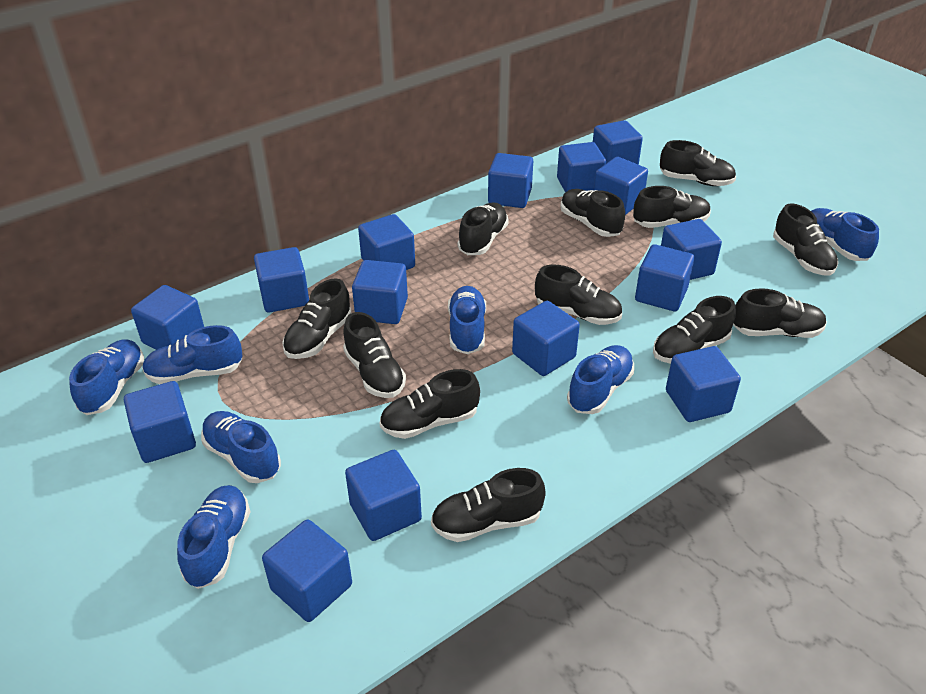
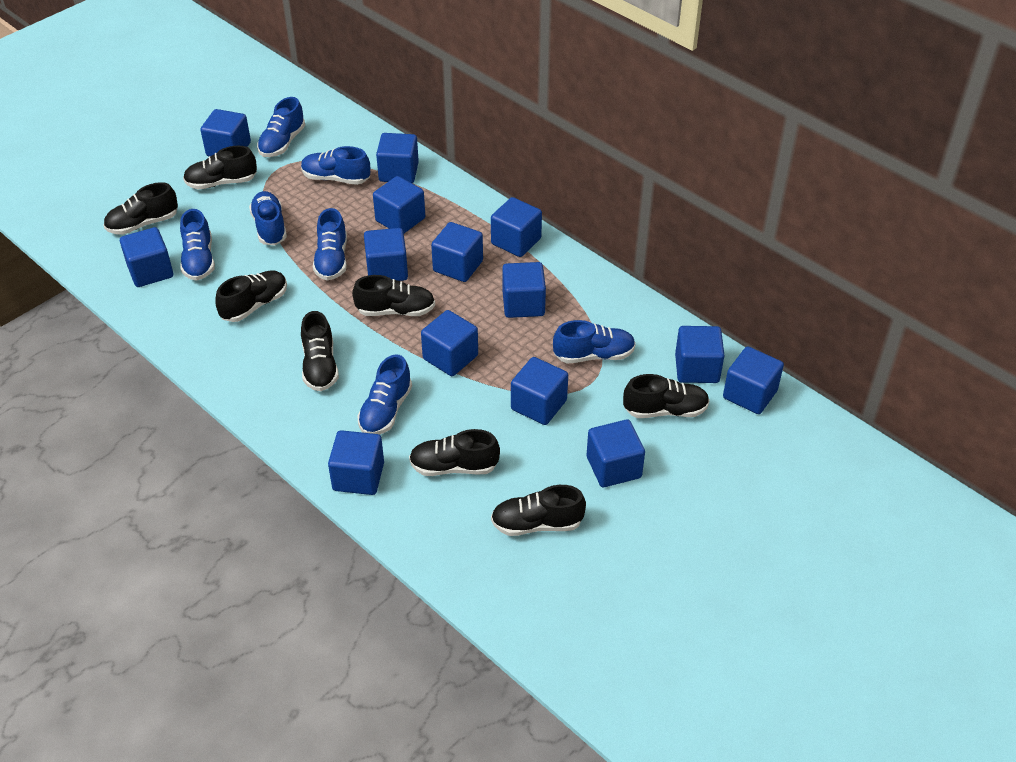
black shoe: 12 -> 8
blue cube: 15 -> 14

